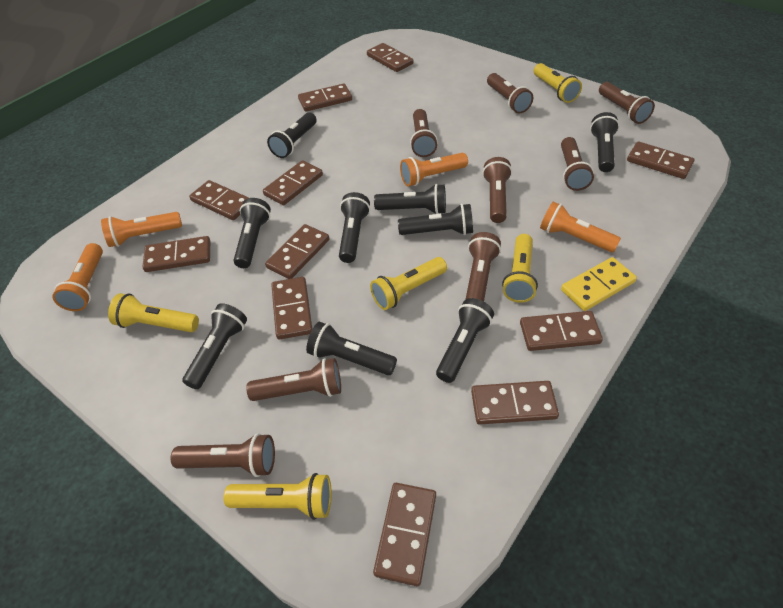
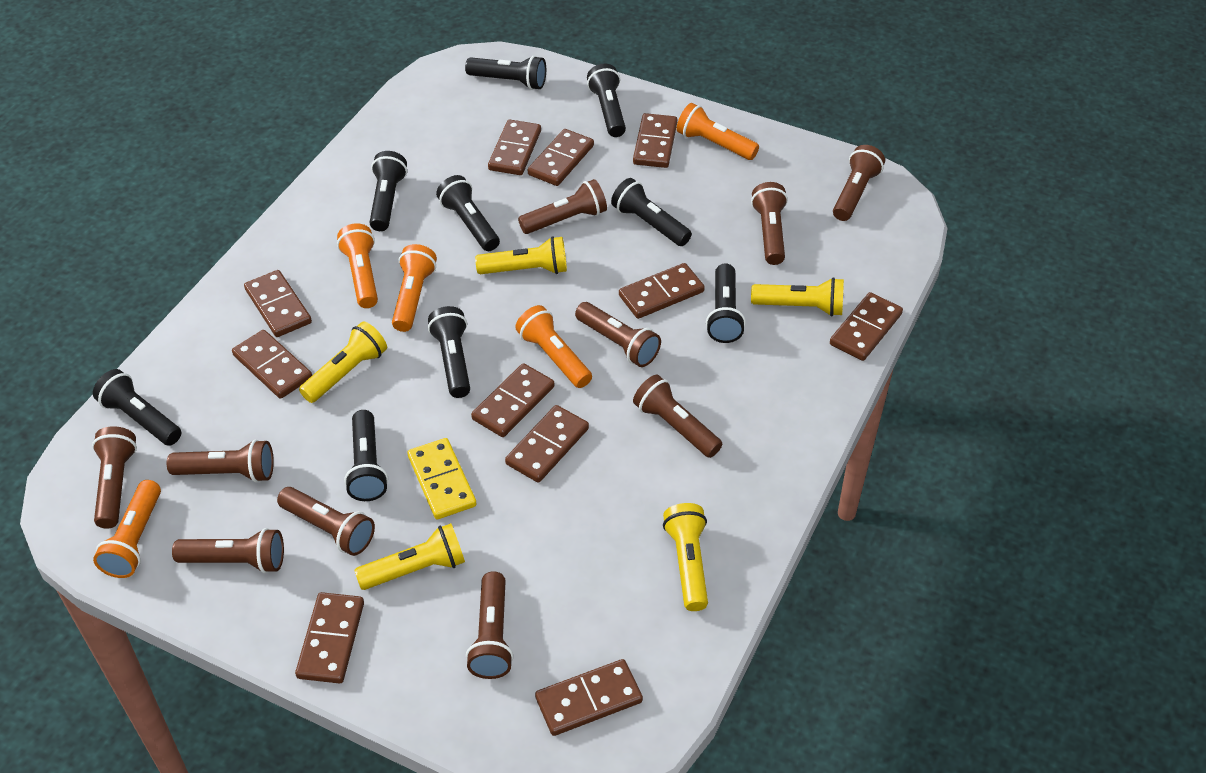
brown flashlight: 8 -> 10
orange flashlight: 4 -> 5

